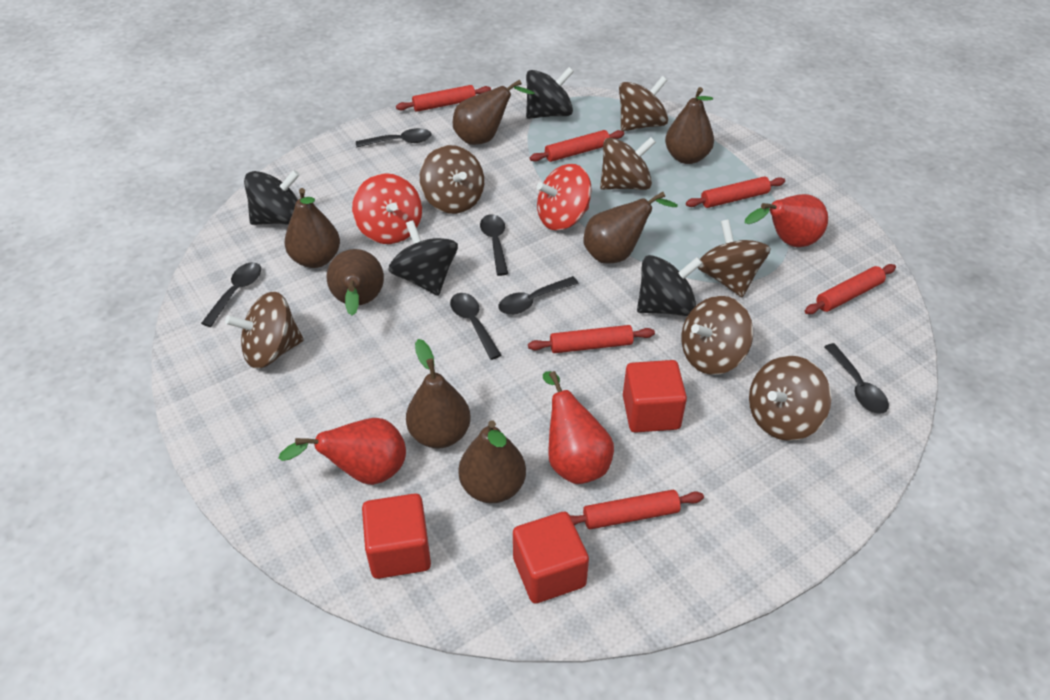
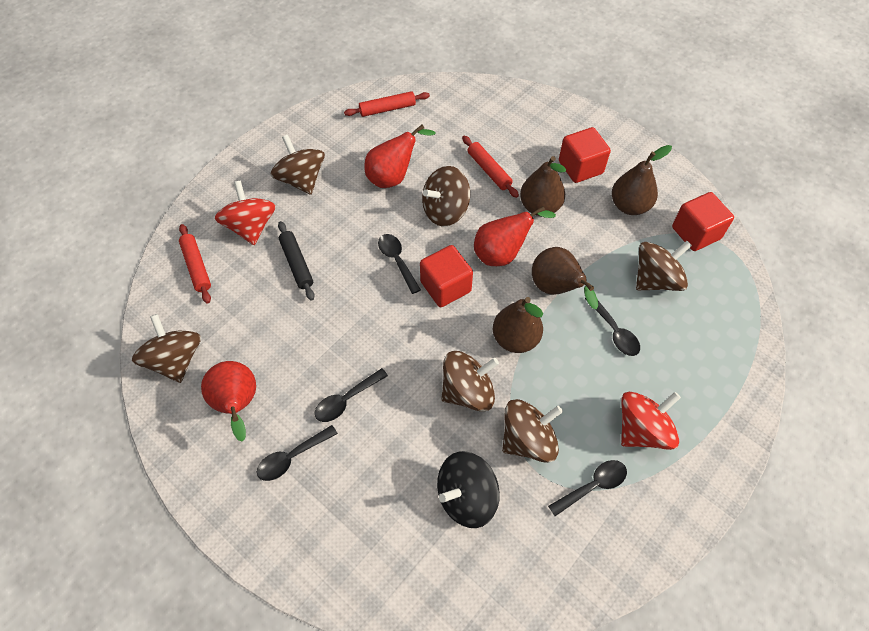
black rolling pin: 0 -> 1
black spinning top: 4 -> 1
black spoon: 6 -> 5
brown pear: 7 -> 4
brown spinning top: 7 -> 6
red rolling pin: 6 -> 3

